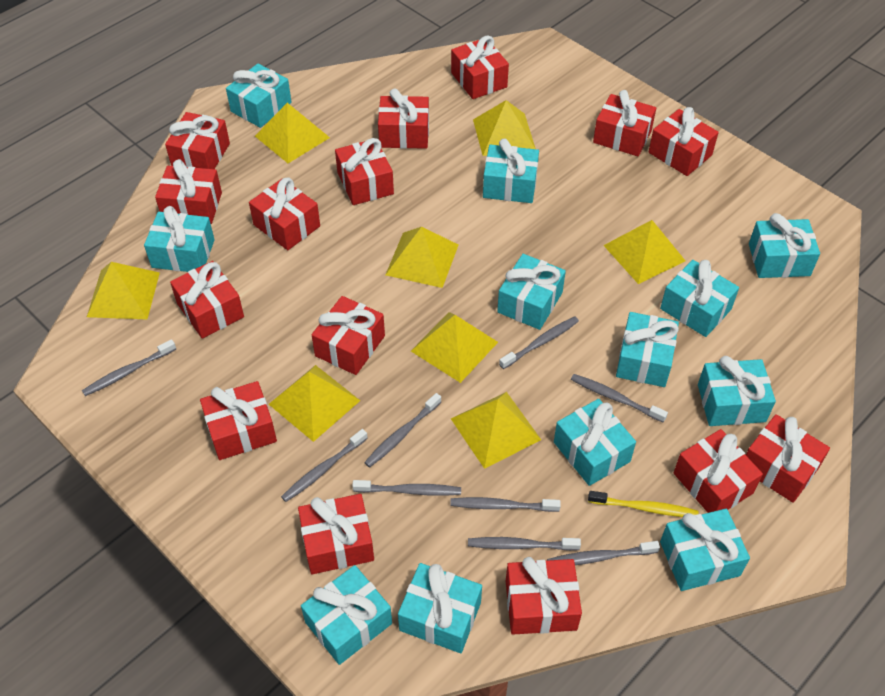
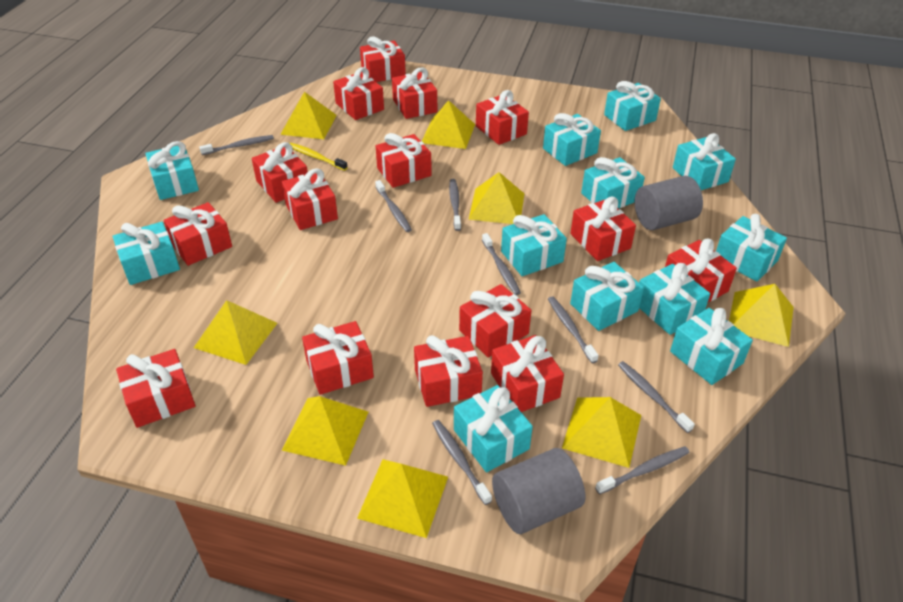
grey cylinder: 0 -> 2
grey toothbrush: 9 -> 8

